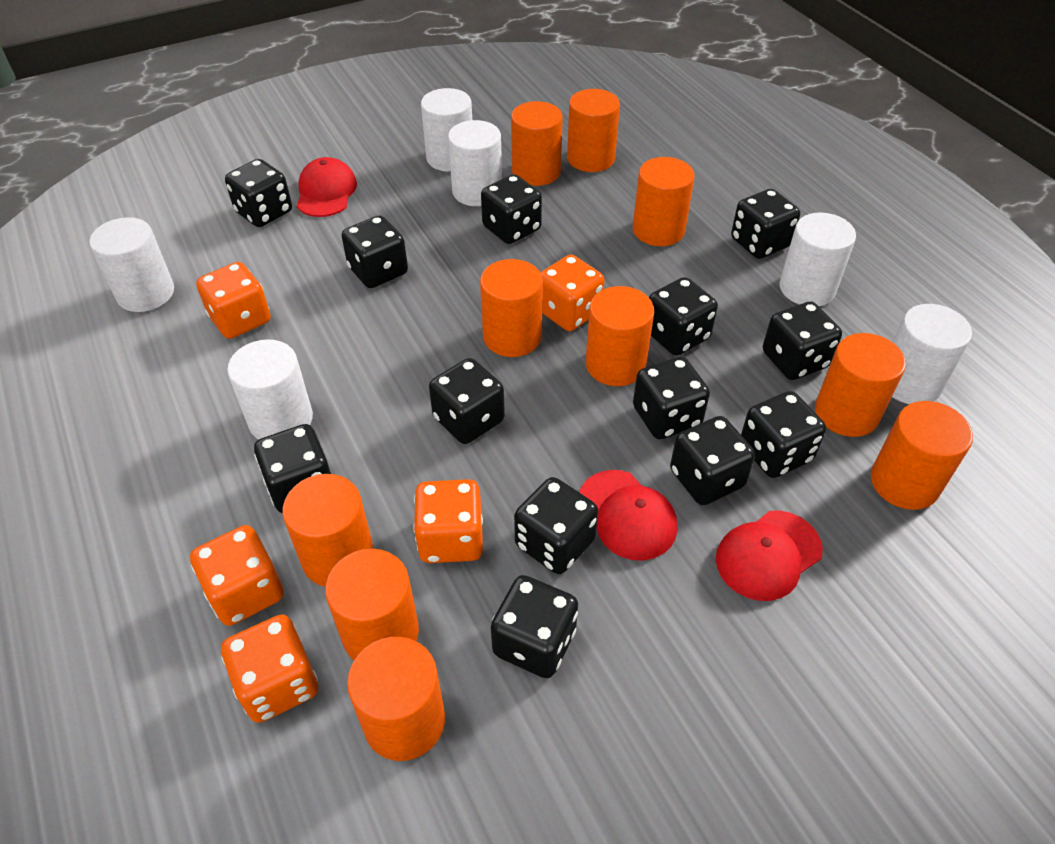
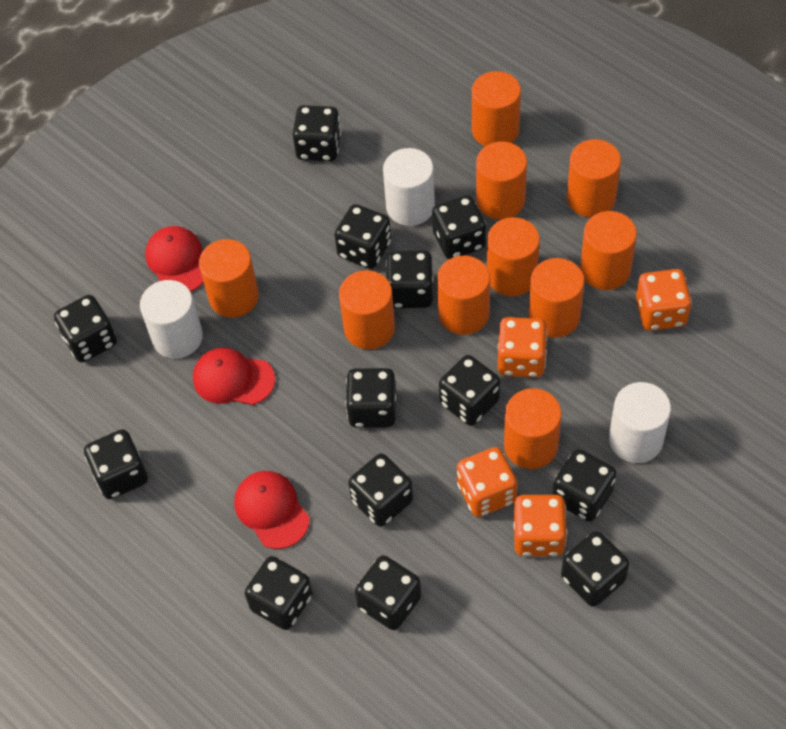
orange dice: 5 -> 4
white cylinder: 6 -> 3

